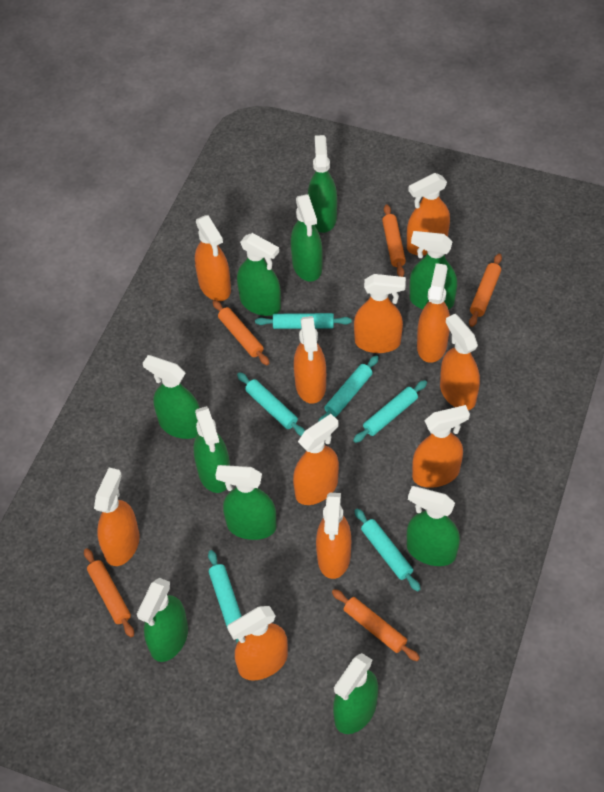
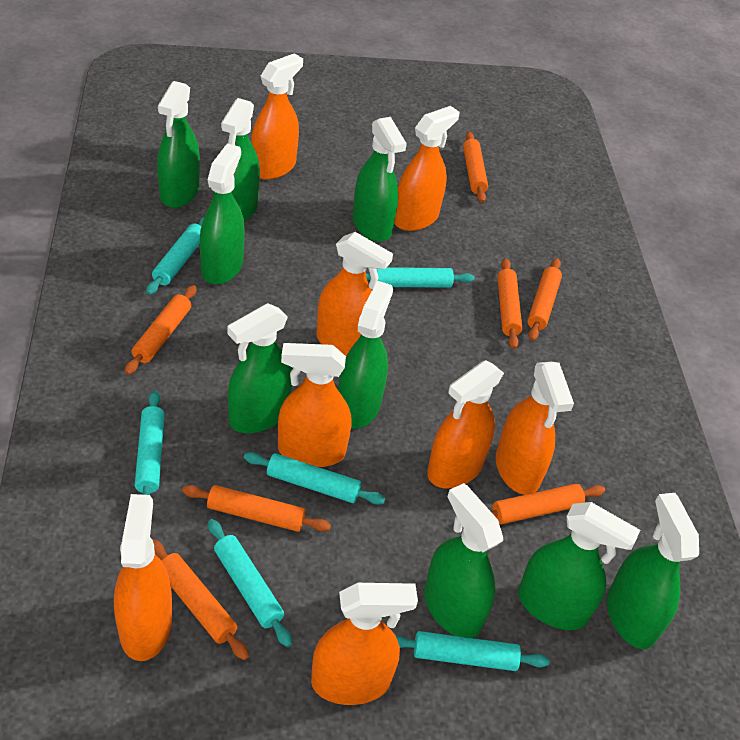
green spray bottle: 10 -> 9
orange rolling pin: 5 -> 7
orange spray bottle: 11 -> 8

